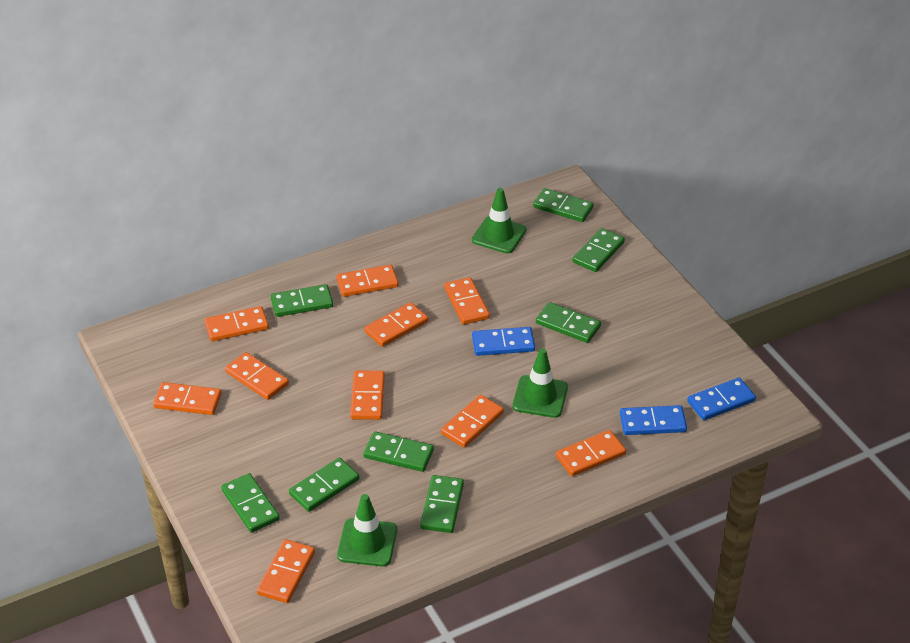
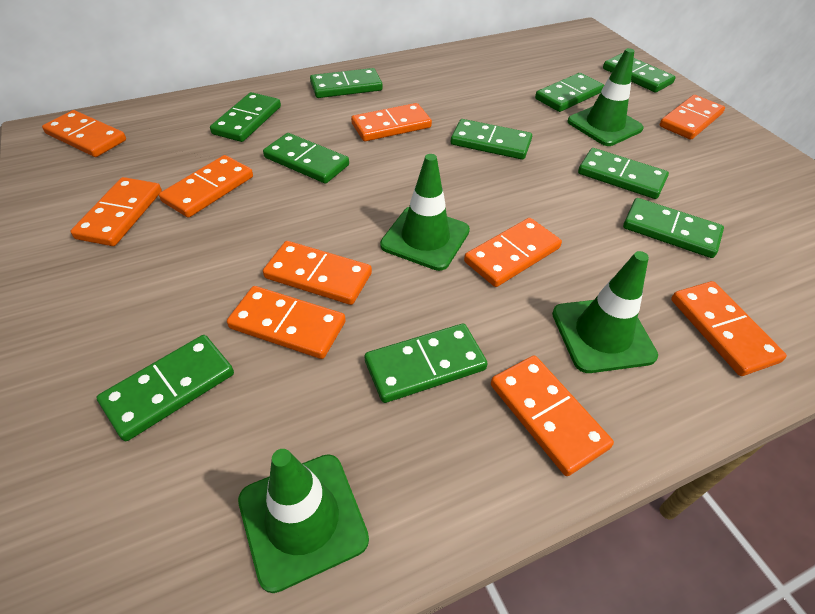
blue domino: 3 -> 0
green domino: 8 -> 10
green traffic cone: 3 -> 4

